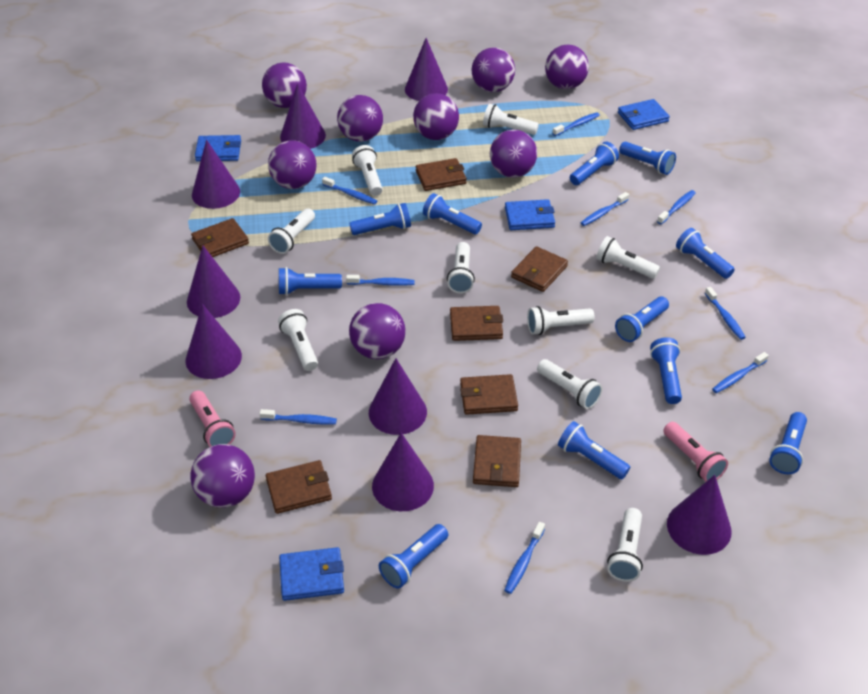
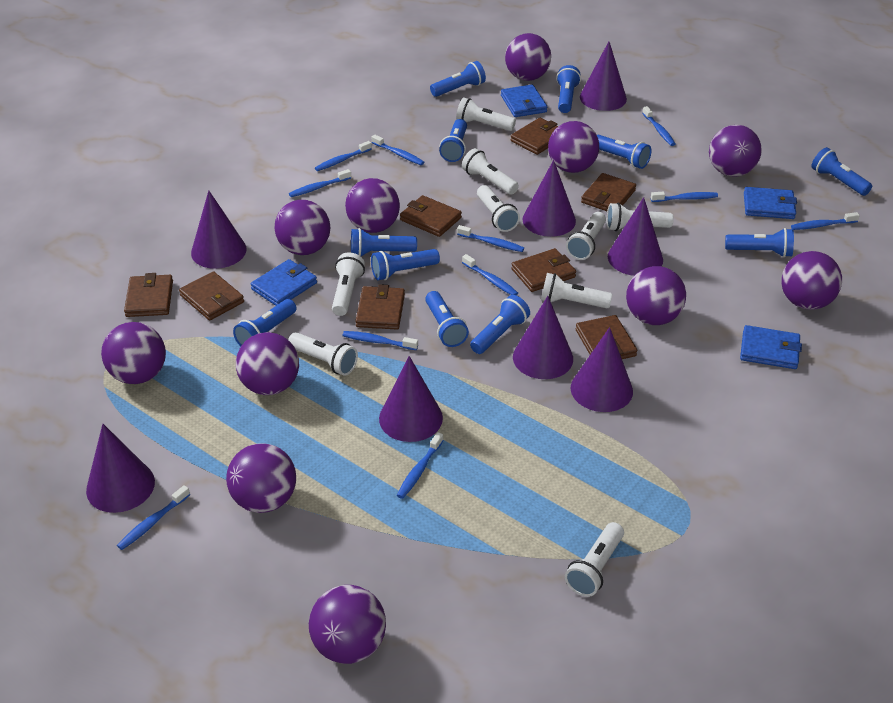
blue toothbrush: 9 -> 11
brown wallet: 7 -> 8
pink flashlight: 2 -> 0
purple ball: 9 -> 11

